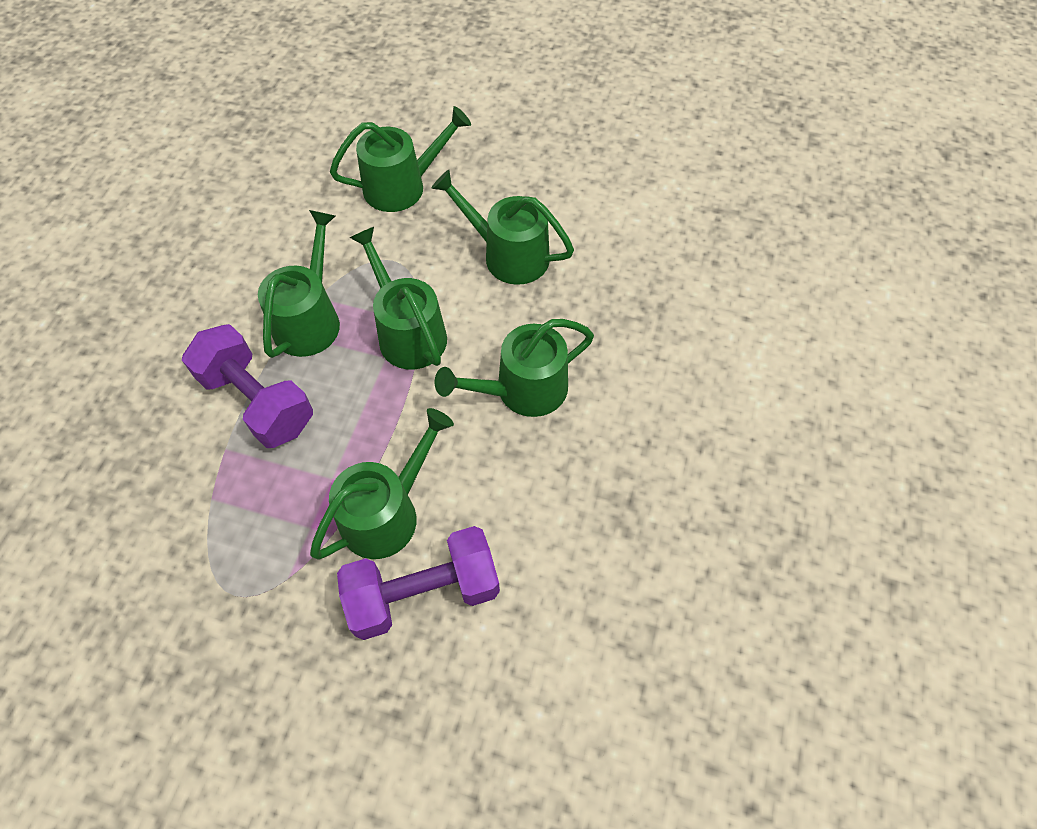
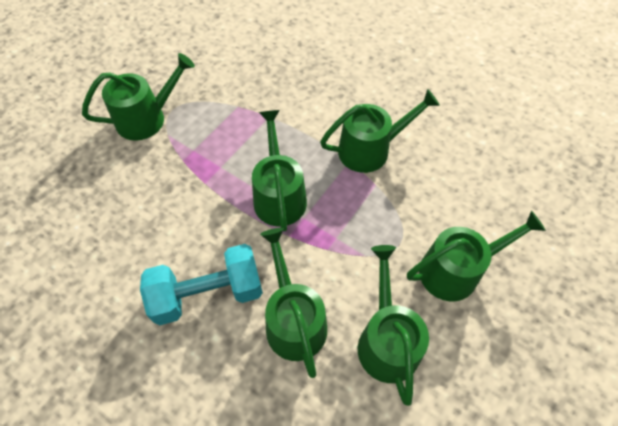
purple dumbbell: 2 -> 0
turquoise dumbbell: 0 -> 1

